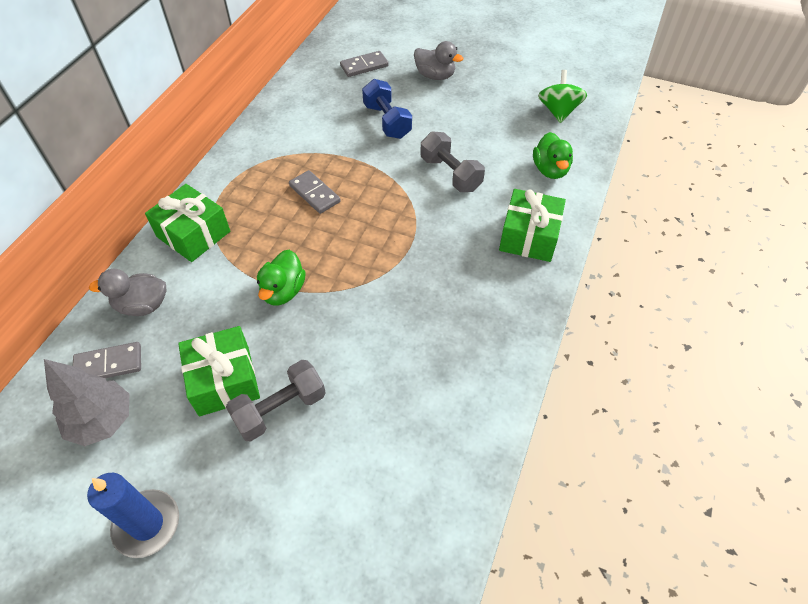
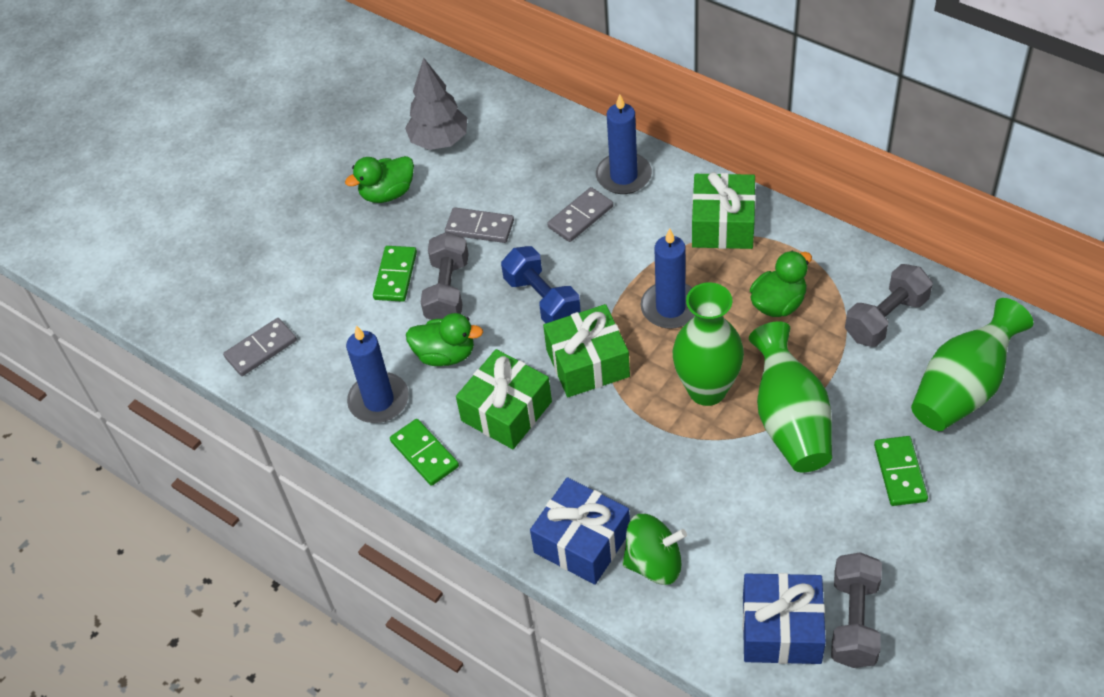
blue candle: 1 -> 3
blue gift: 0 -> 2
green domino: 0 -> 3
green duck: 2 -> 3
green vase: 0 -> 3
grey duck: 2 -> 0
grey dumbbell: 2 -> 3

